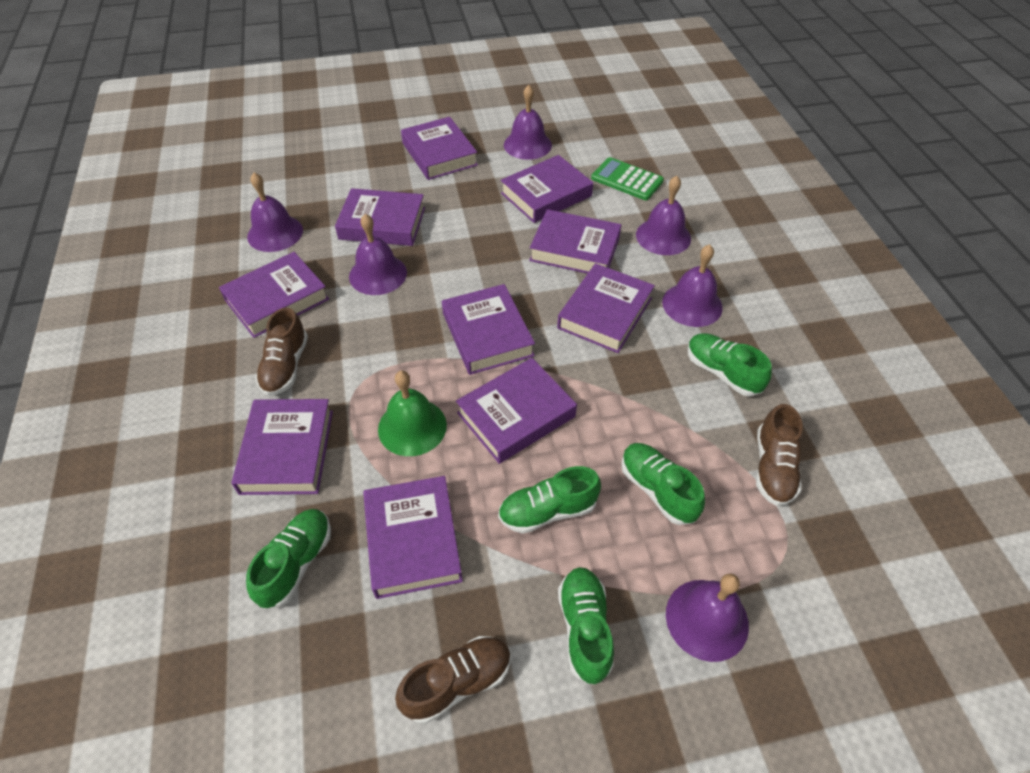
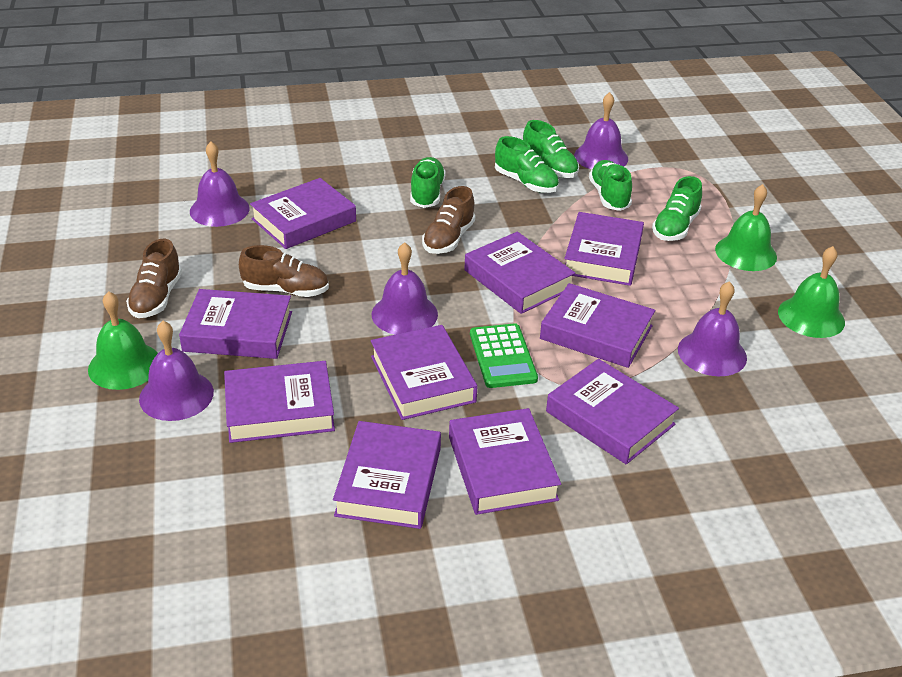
green bell: 1 -> 3
purple bell: 6 -> 5

